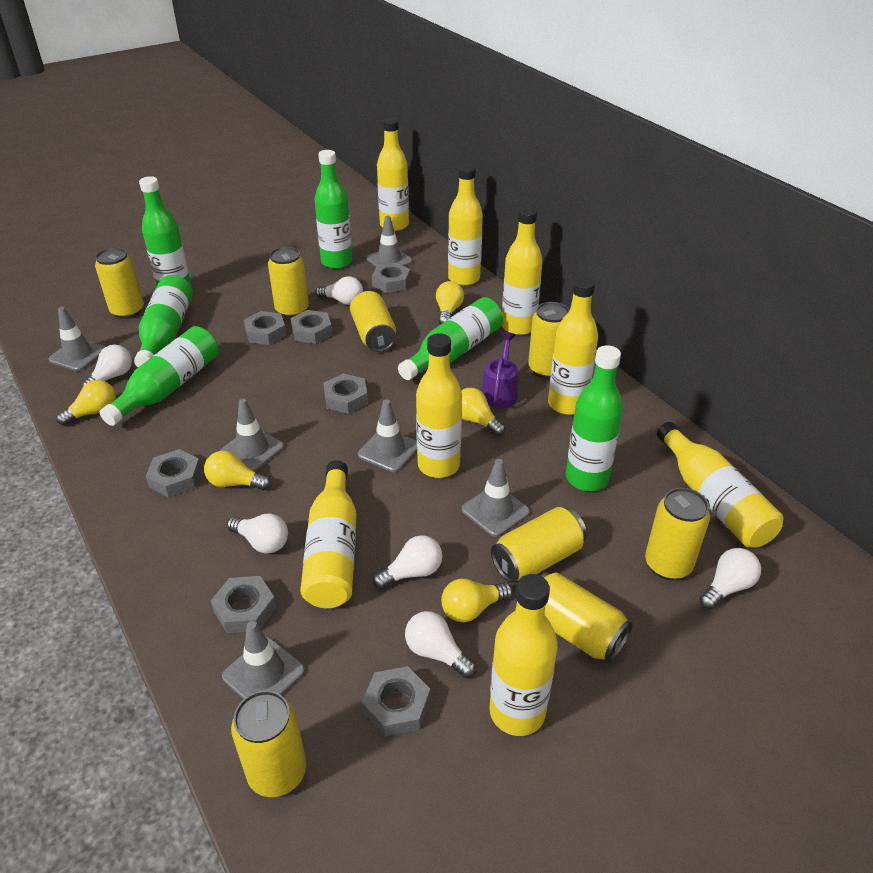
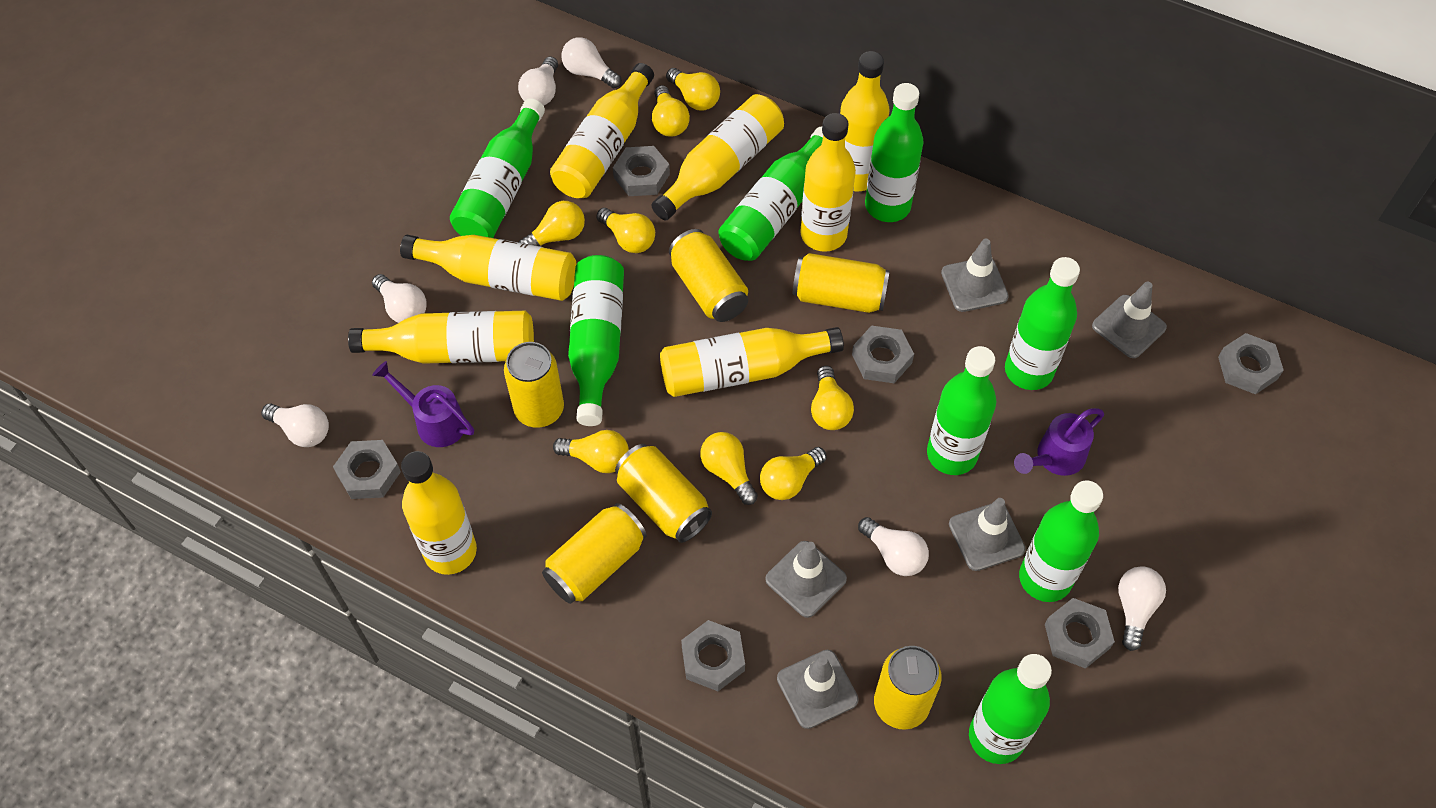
green bottle: 6 -> 8
grey nut: 7 -> 6
grey traffic cone: 6 -> 5
purple watering can: 1 -> 2
yellow can: 8 -> 6
yellow light bulb: 5 -> 8

